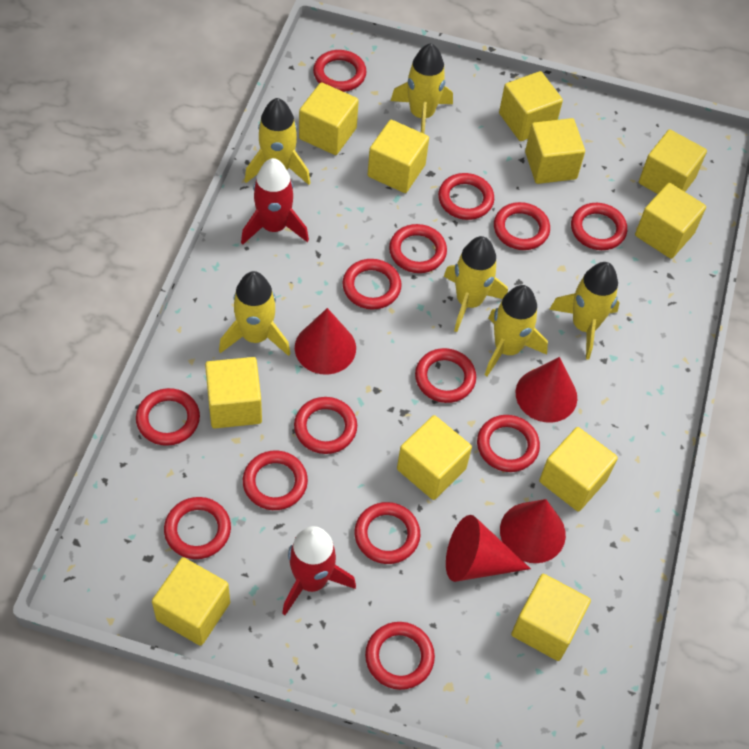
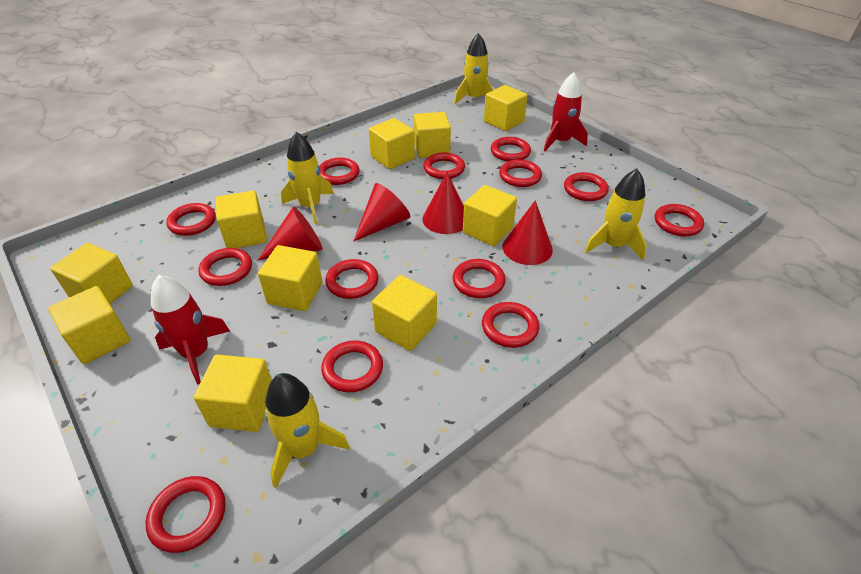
red ring: 14 -> 13
yellow cube: 11 -> 10
yellow rocket: 6 -> 4

